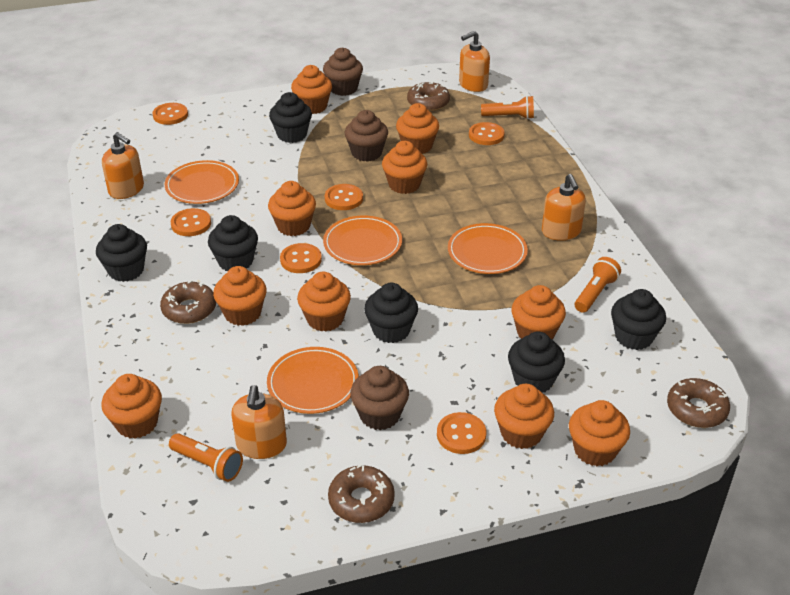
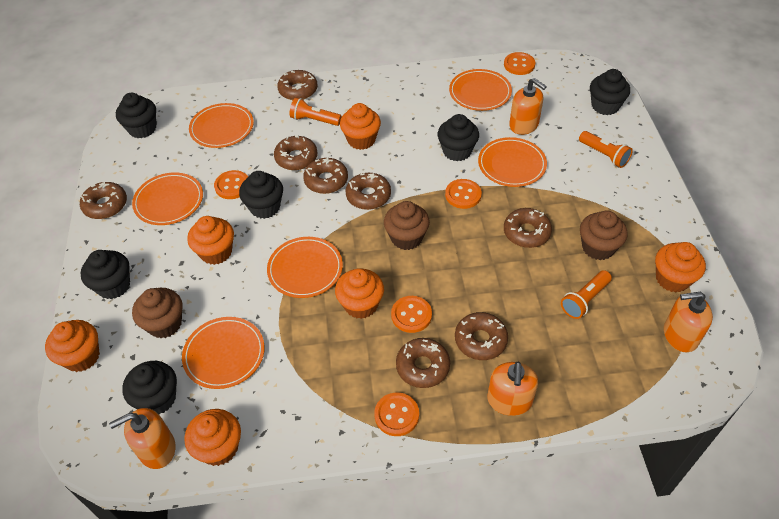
brown donut: 4 -> 8
orange button: 6 -> 5
orange cupcake: 10 -> 6
orange plate: 4 -> 6

